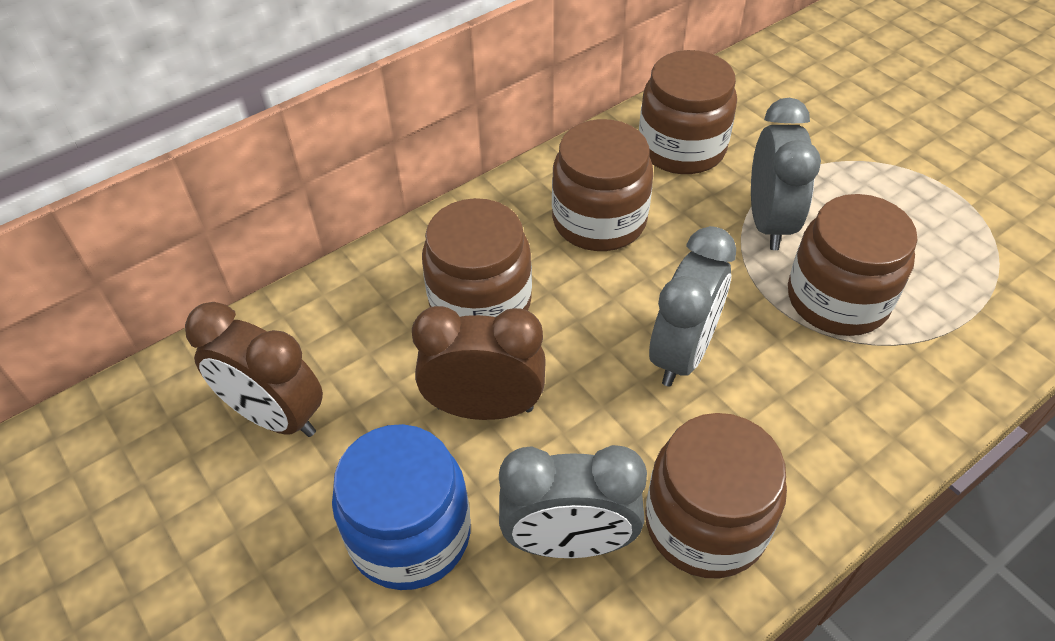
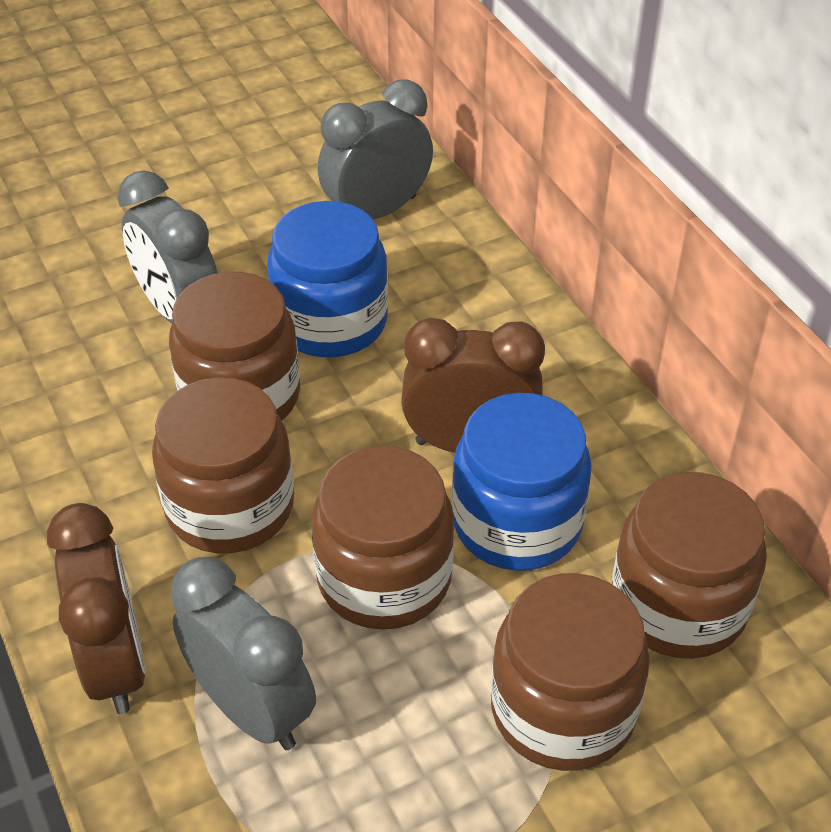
blue jar: 1 -> 2

